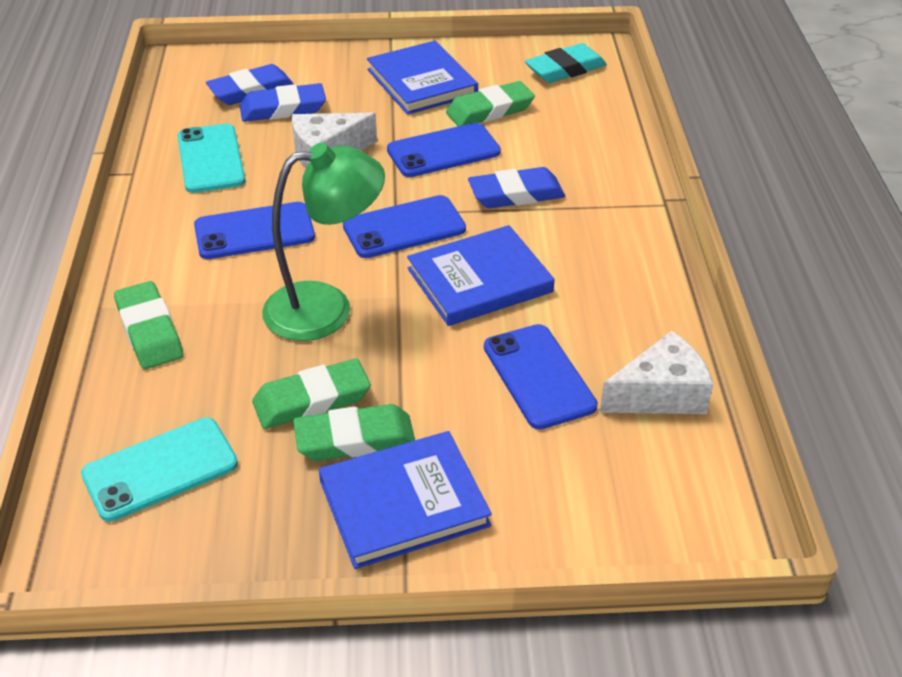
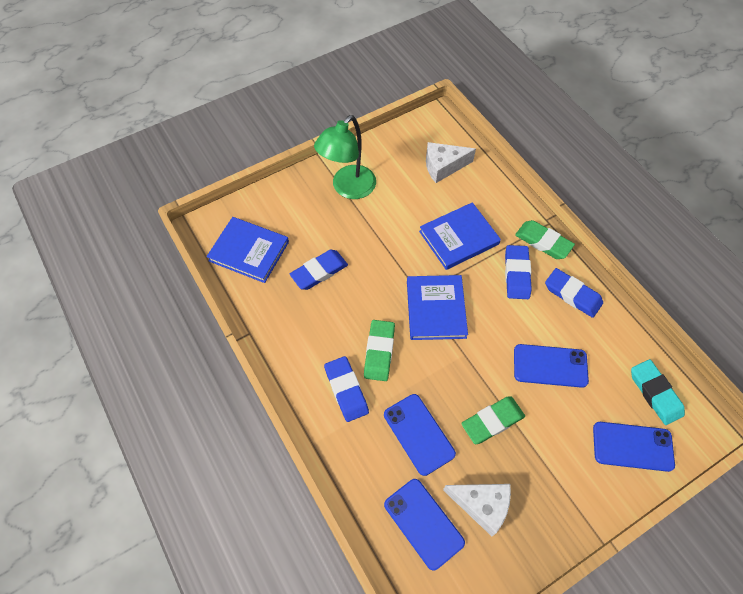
blue eraser: 3 -> 4
green eraser: 4 -> 3
turquoise phone: 2 -> 0

